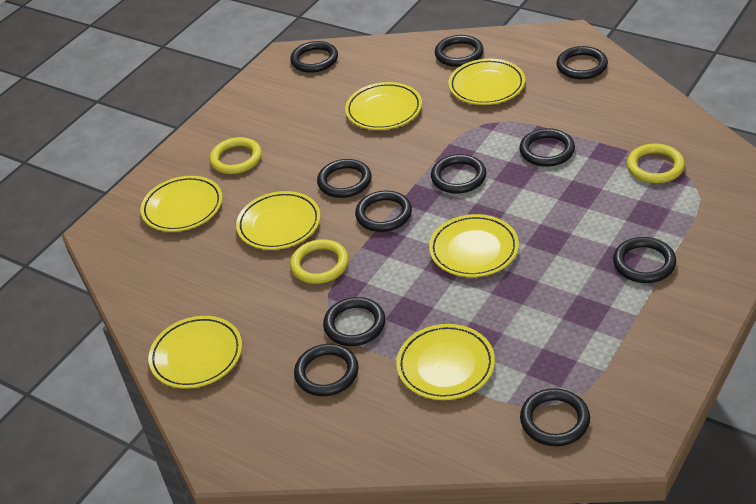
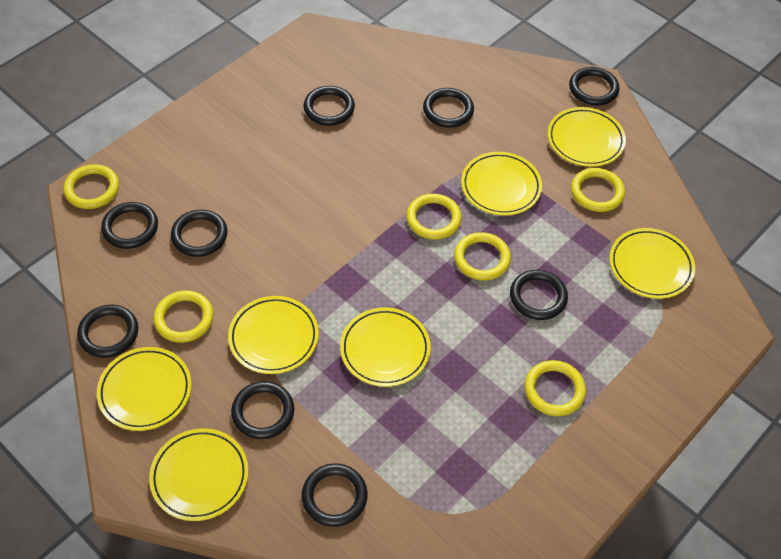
black ring: 11 -> 9
yellow ring: 3 -> 6

